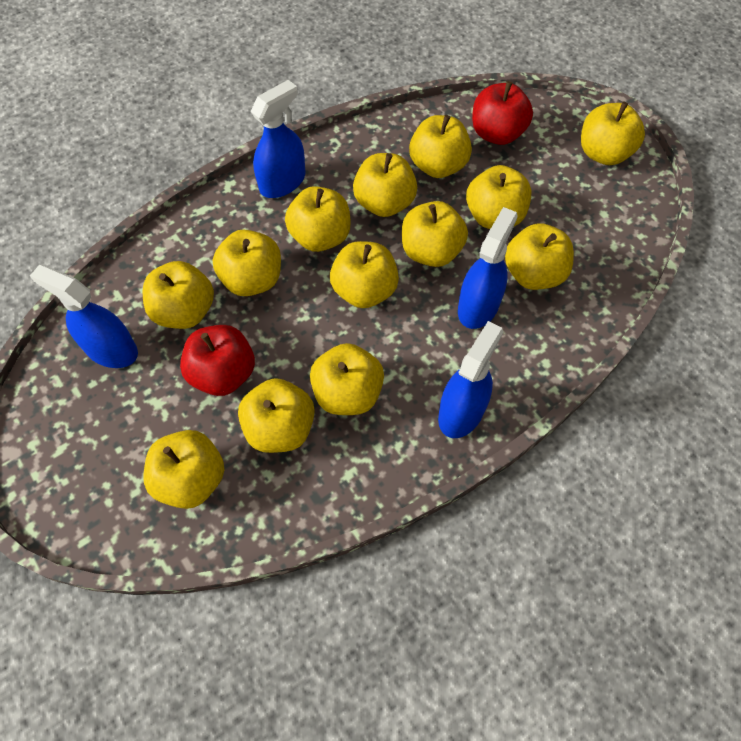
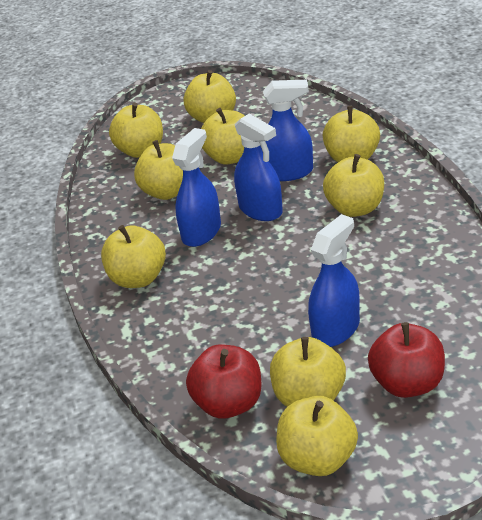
yellow apple: 13 -> 9

